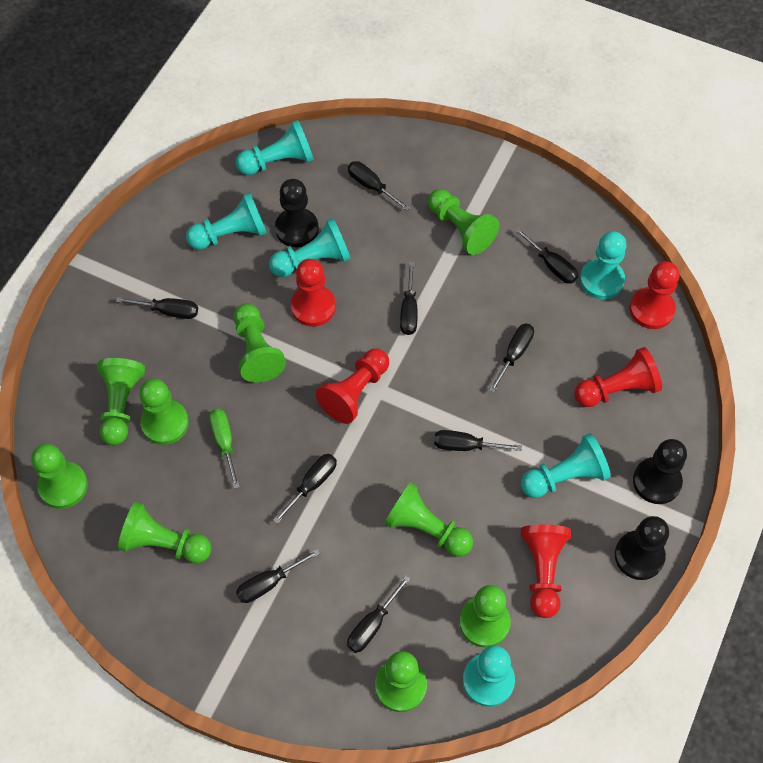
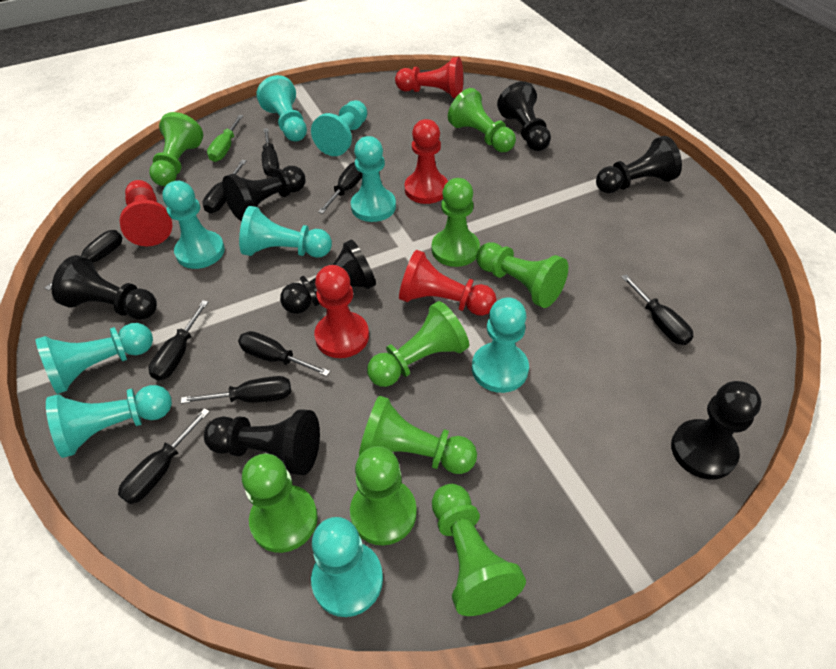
black pawn: 3 -> 7
turquoise pawn: 6 -> 9

